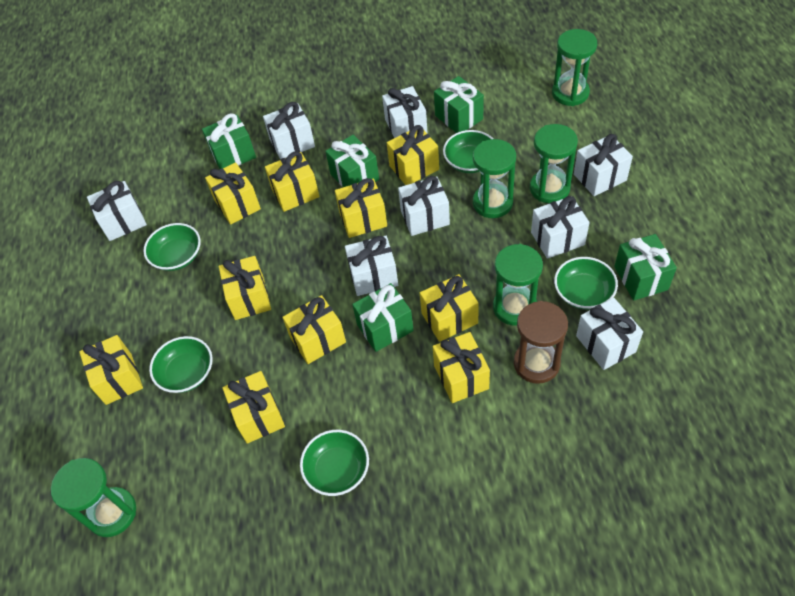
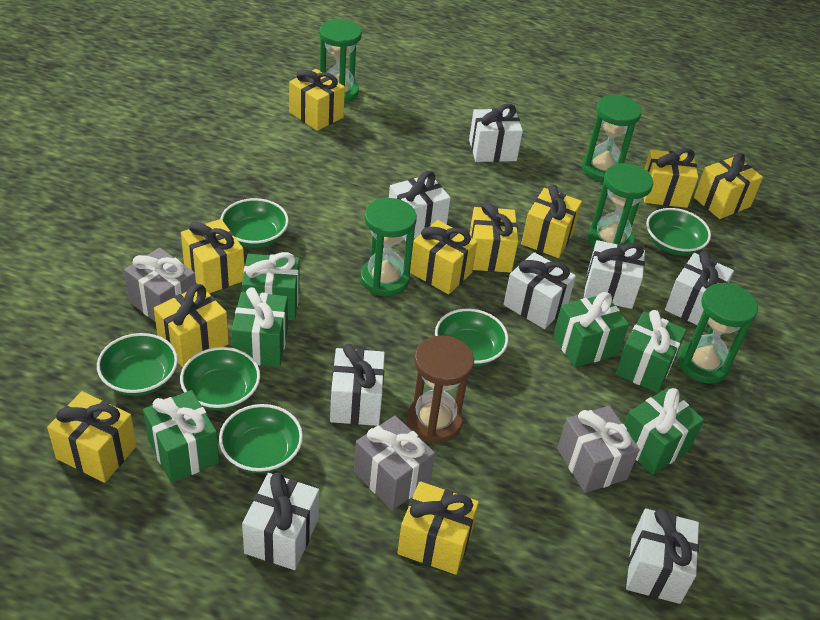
green bowl: 5 -> 6
green gift: 5 -> 6
grey gift: 0 -> 3

